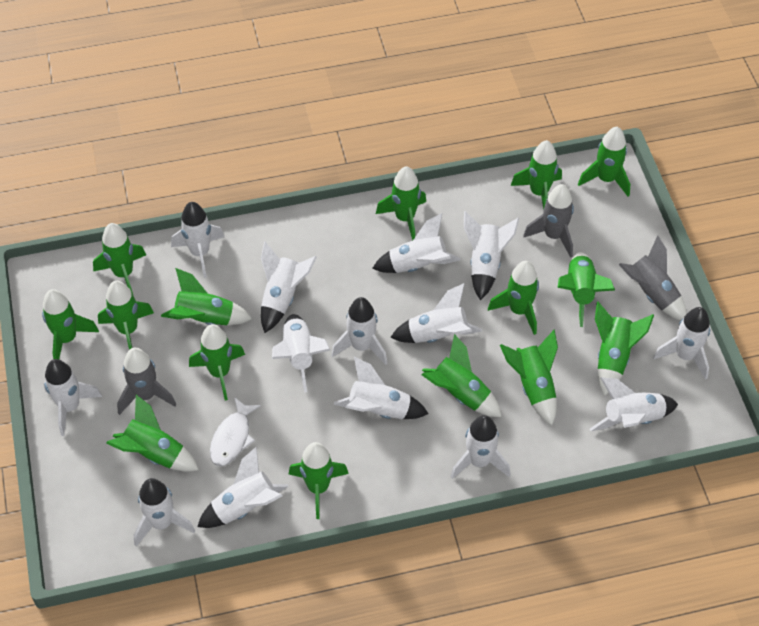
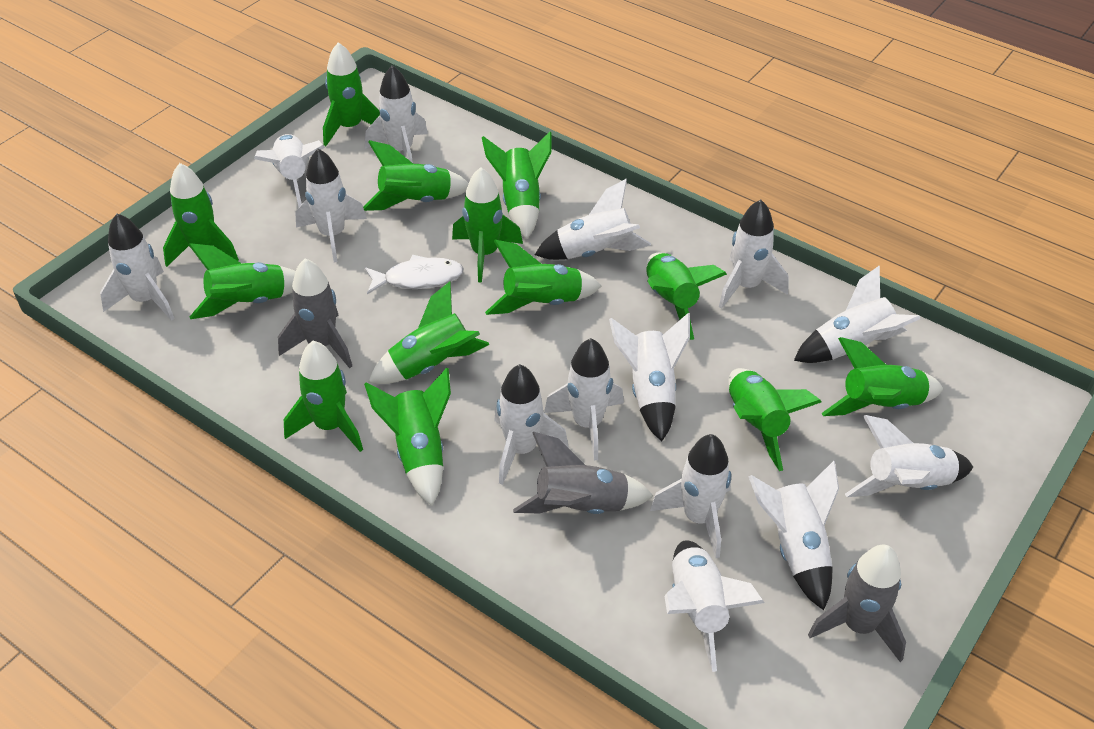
green rocket: 15 -> 13

